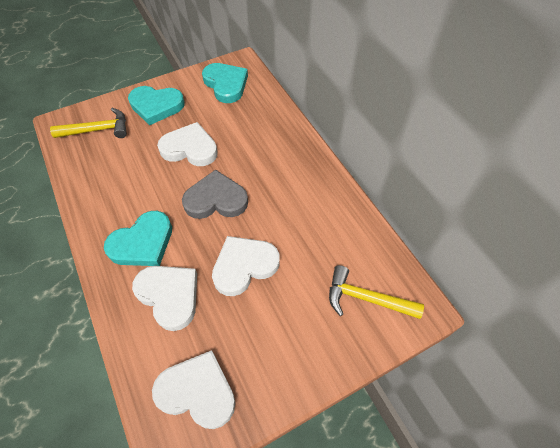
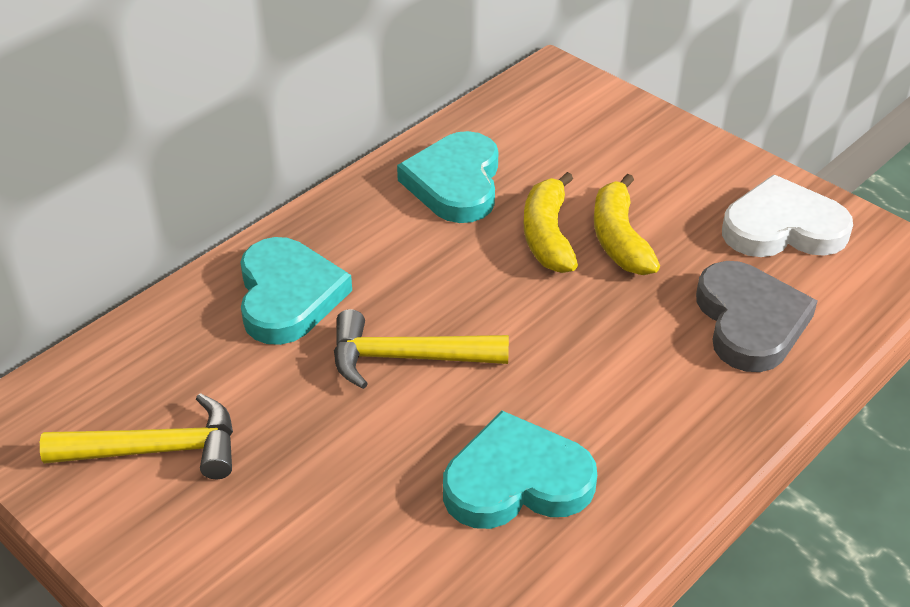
white heart: 4 -> 1
yellow banana: 0 -> 2

